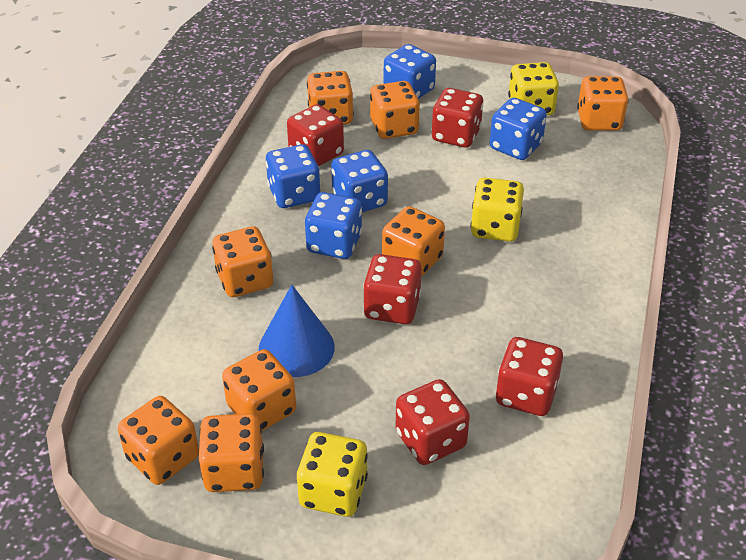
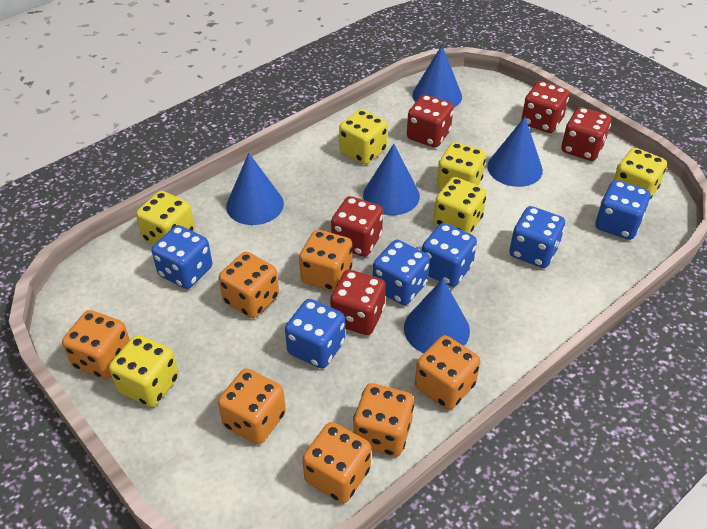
blue cone: 1 -> 5
blue dice: 5 -> 6
orange dice: 8 -> 7
yellow dice: 3 -> 6

